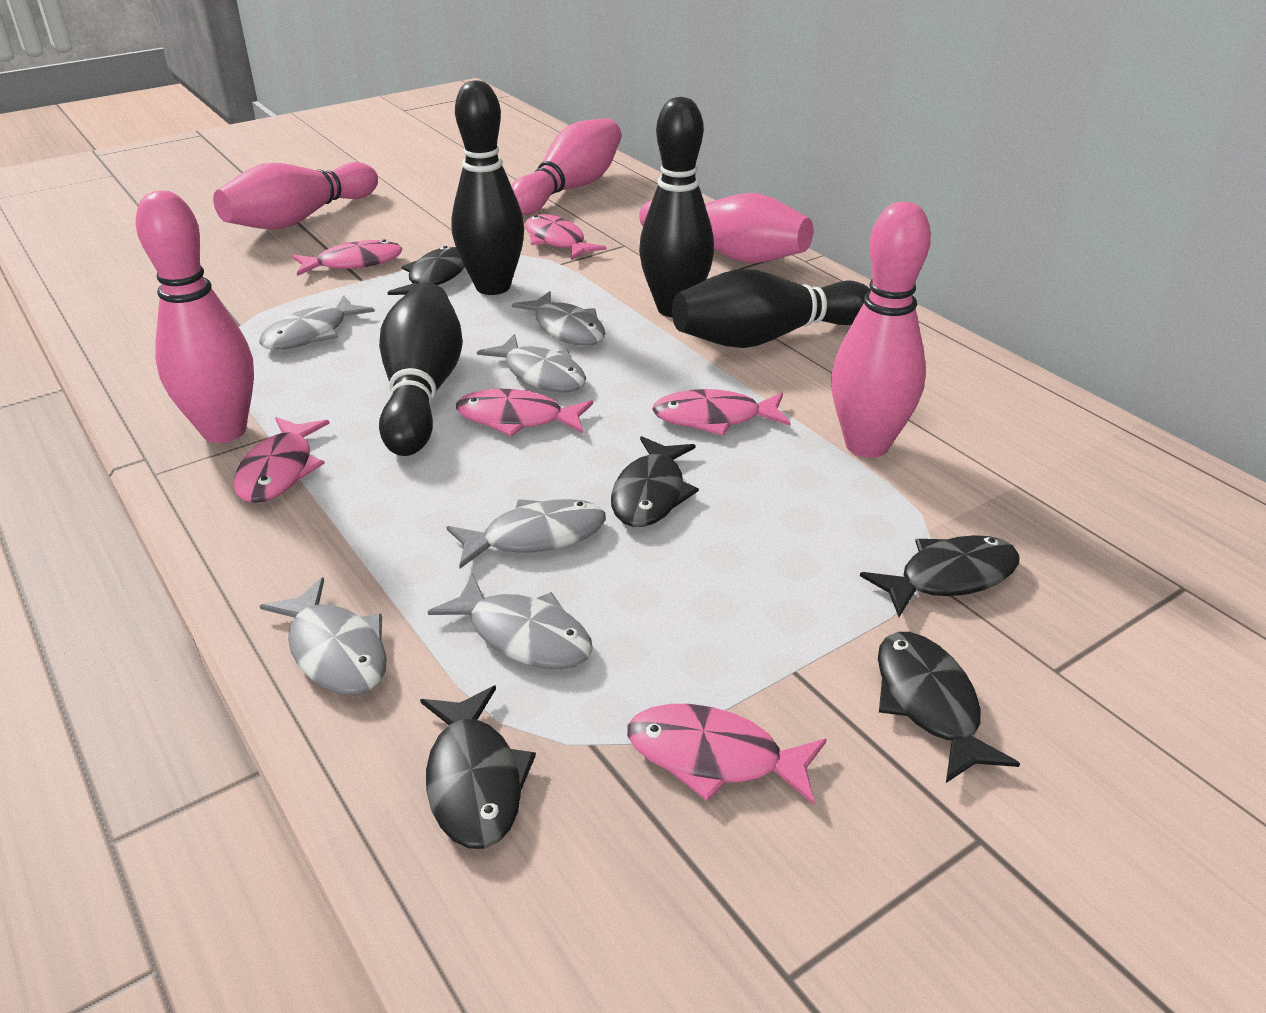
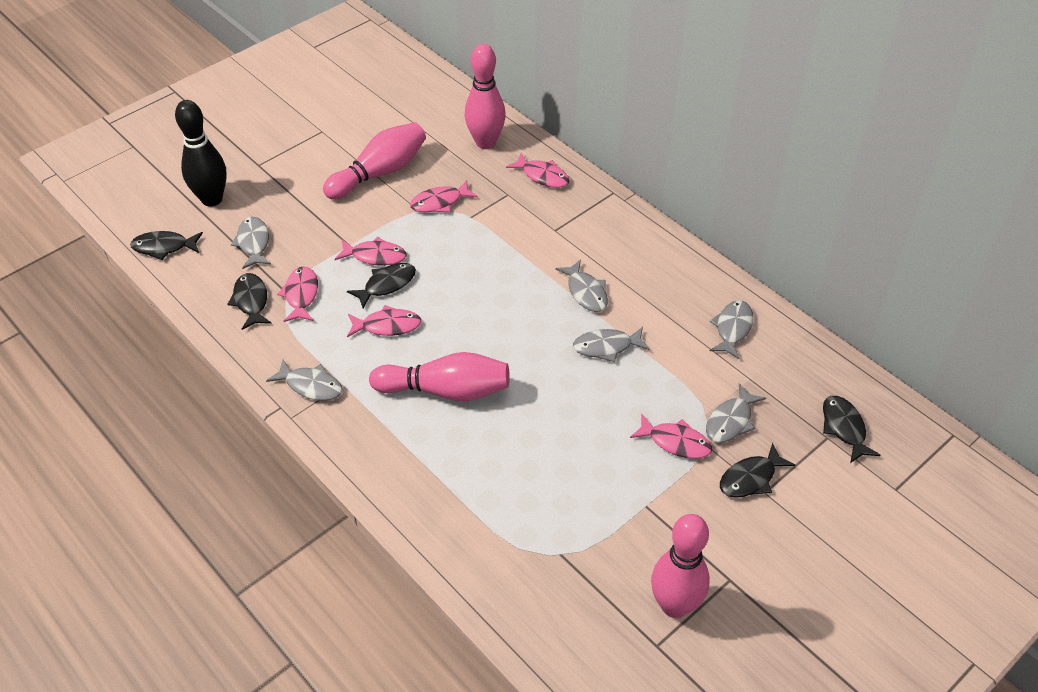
black bowling pin: 4 -> 1
pink bowling pin: 5 -> 4

